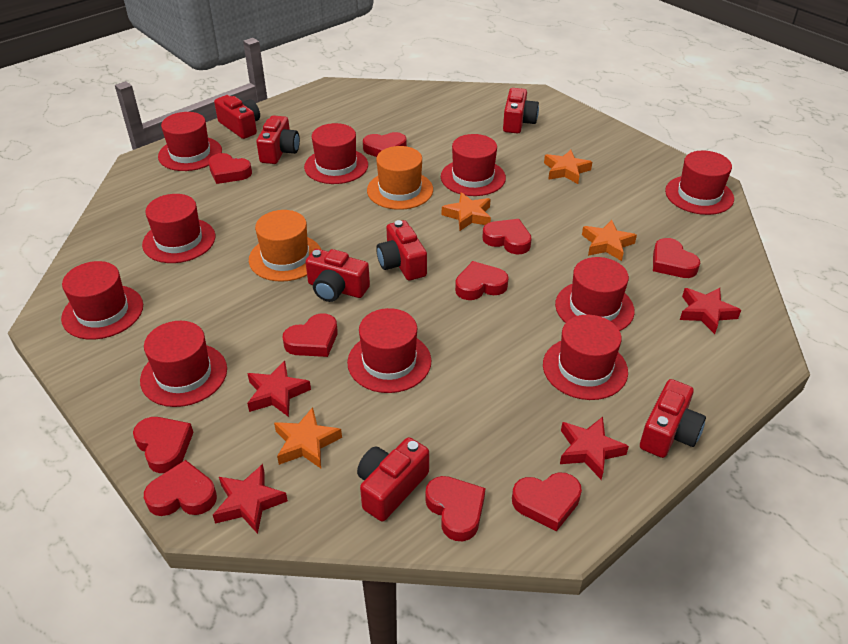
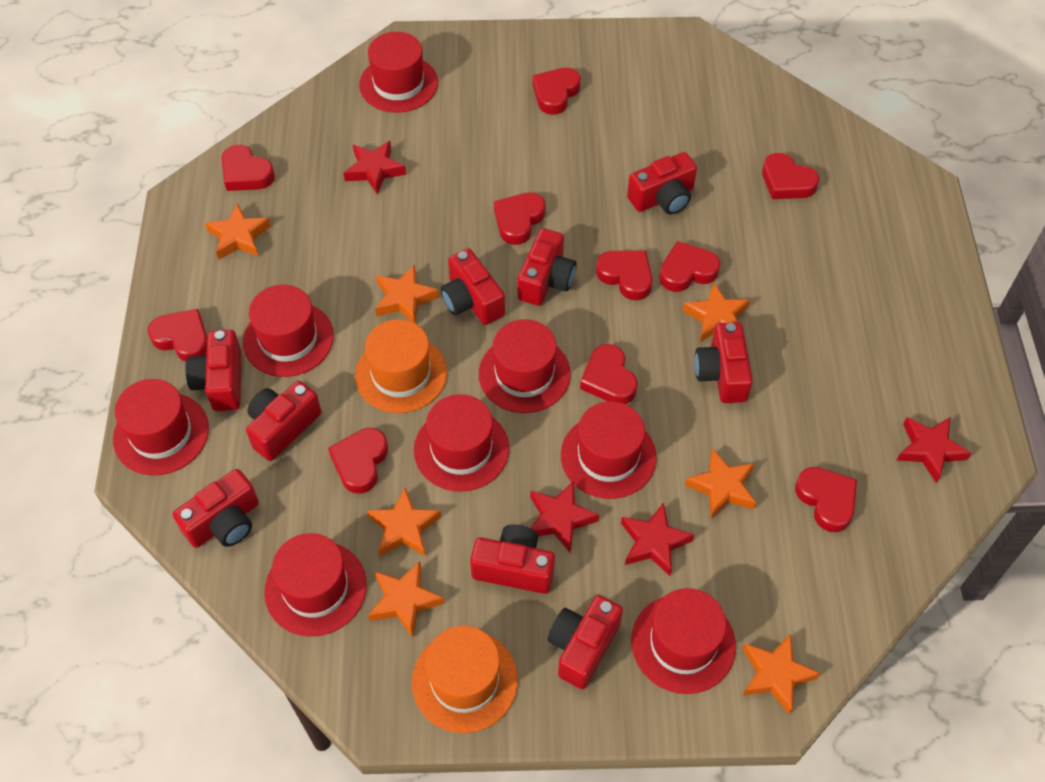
orange star: 4 -> 7
red camera: 7 -> 9
red hat: 10 -> 8

